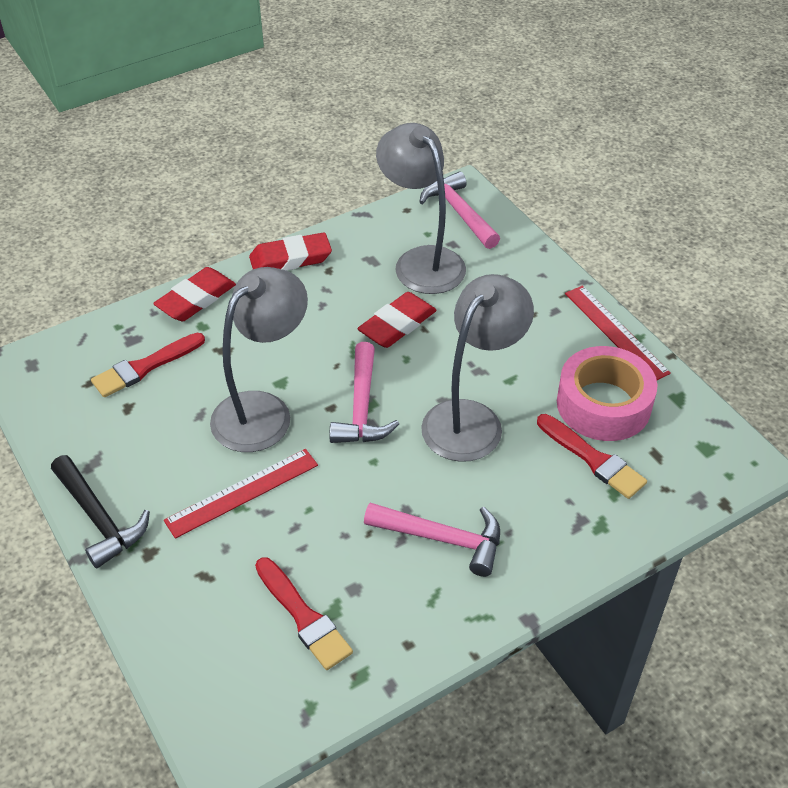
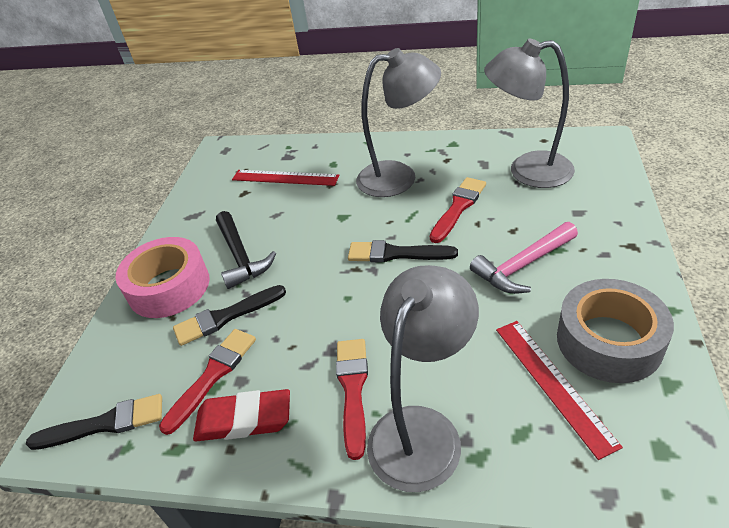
black brush: 0 -> 3
grey tape: 0 -> 1
pink hammer: 3 -> 1
red eraser: 3 -> 1

